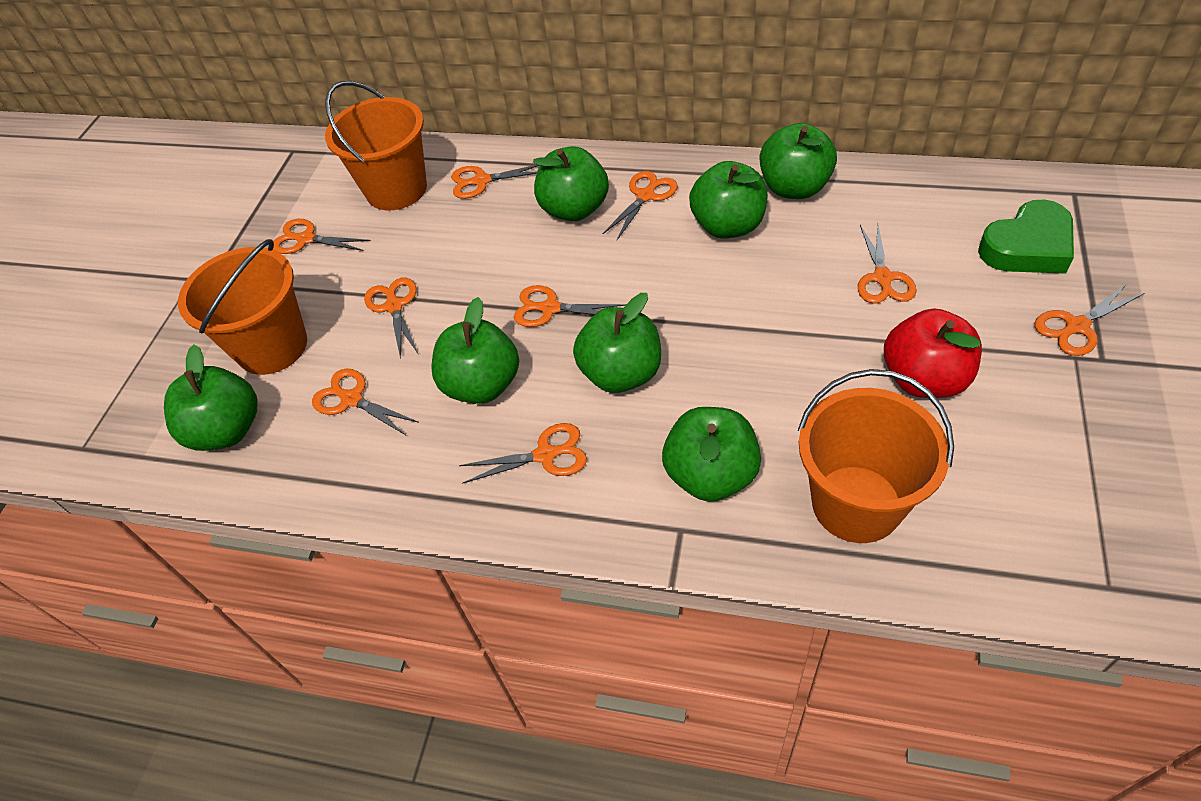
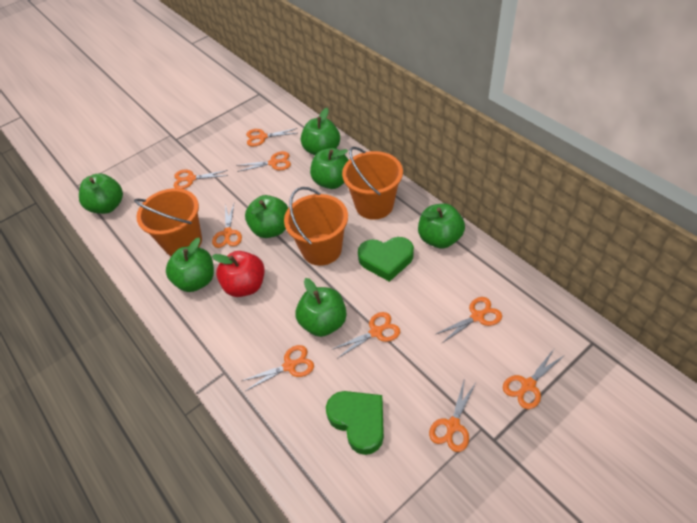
green heart: 1 -> 2

